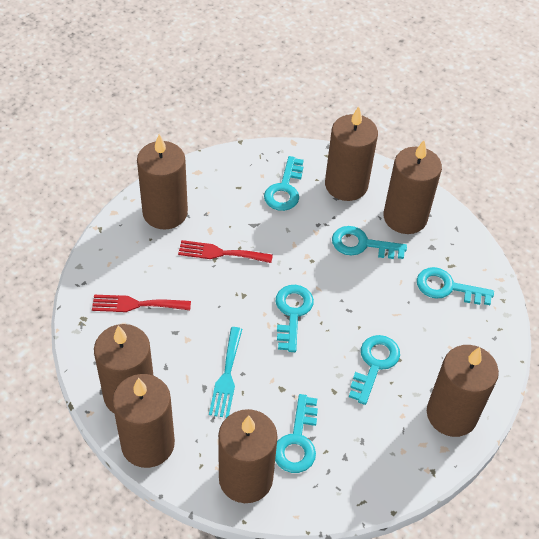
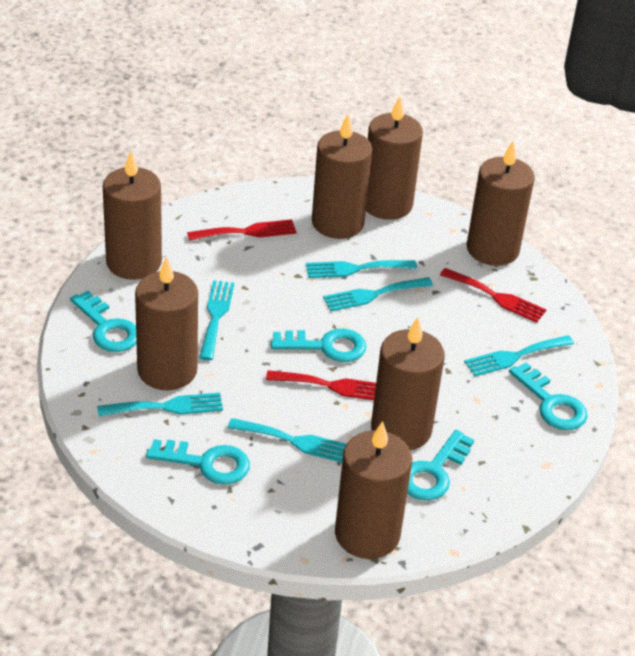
red fork: 2 -> 3
turquoise fork: 1 -> 6
turquoise key: 6 -> 5

